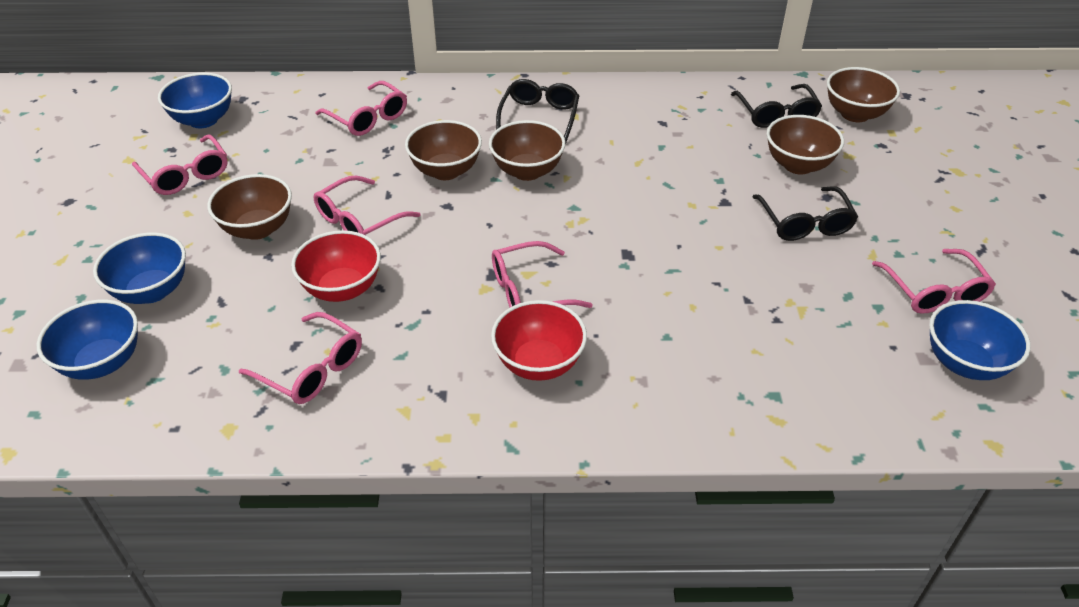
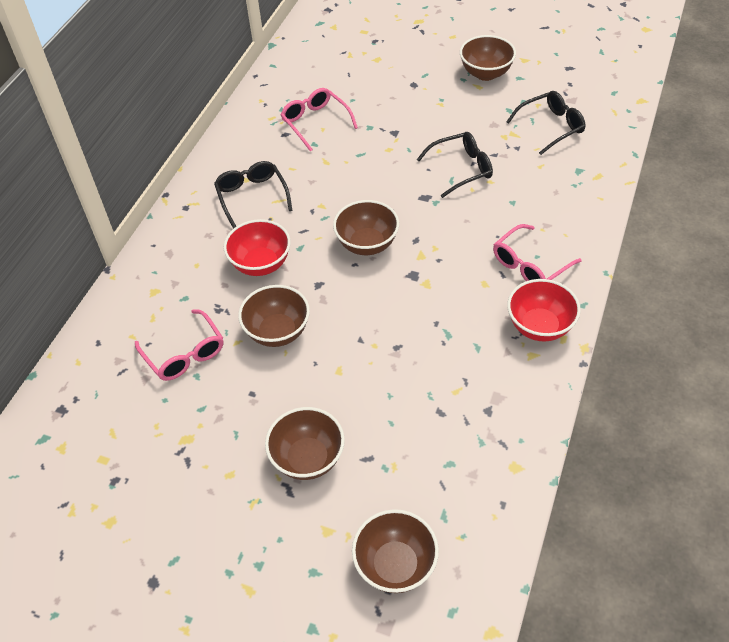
blue bowl: 4 -> 0
pink glasses: 6 -> 3

